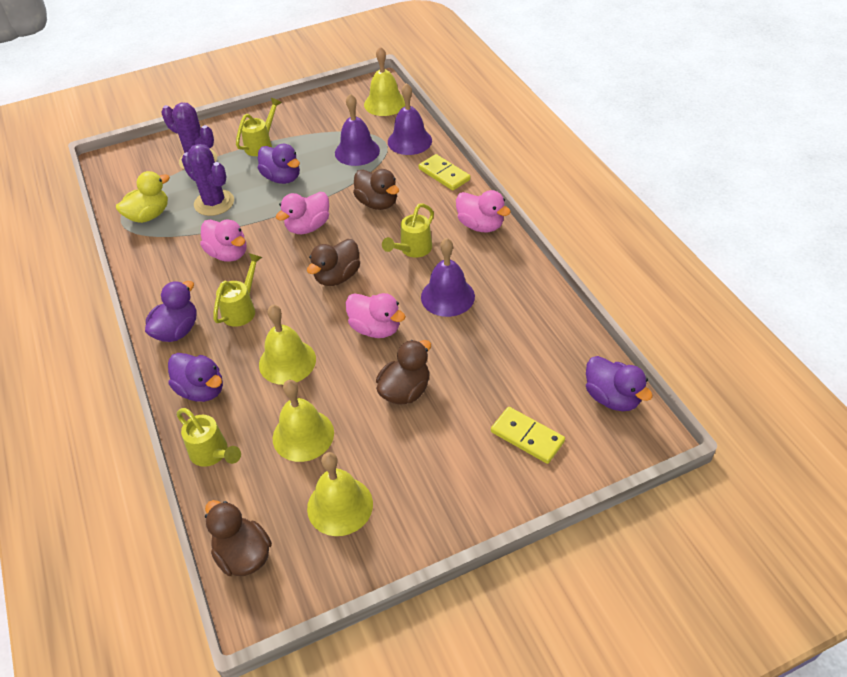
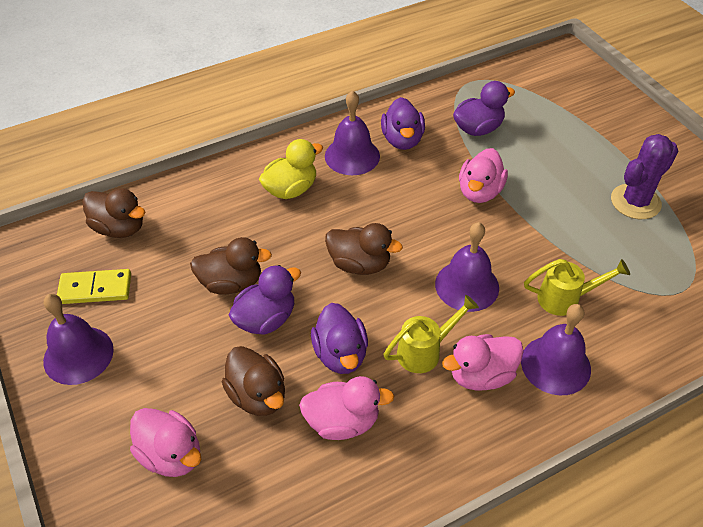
purple bell: 3 -> 4
purple cactus: 2 -> 1
yellow bell: 4 -> 0
yellow domino: 2 -> 1
yellow watering can: 4 -> 2

